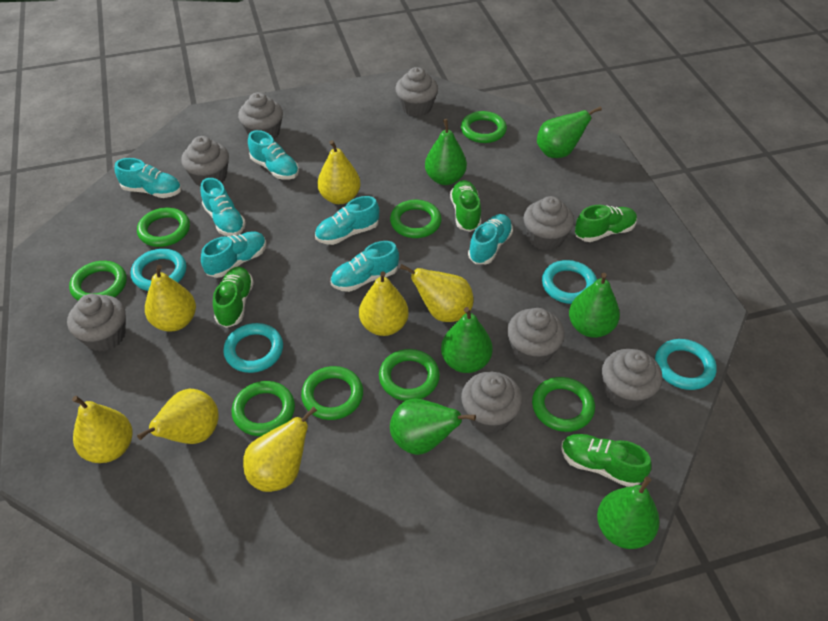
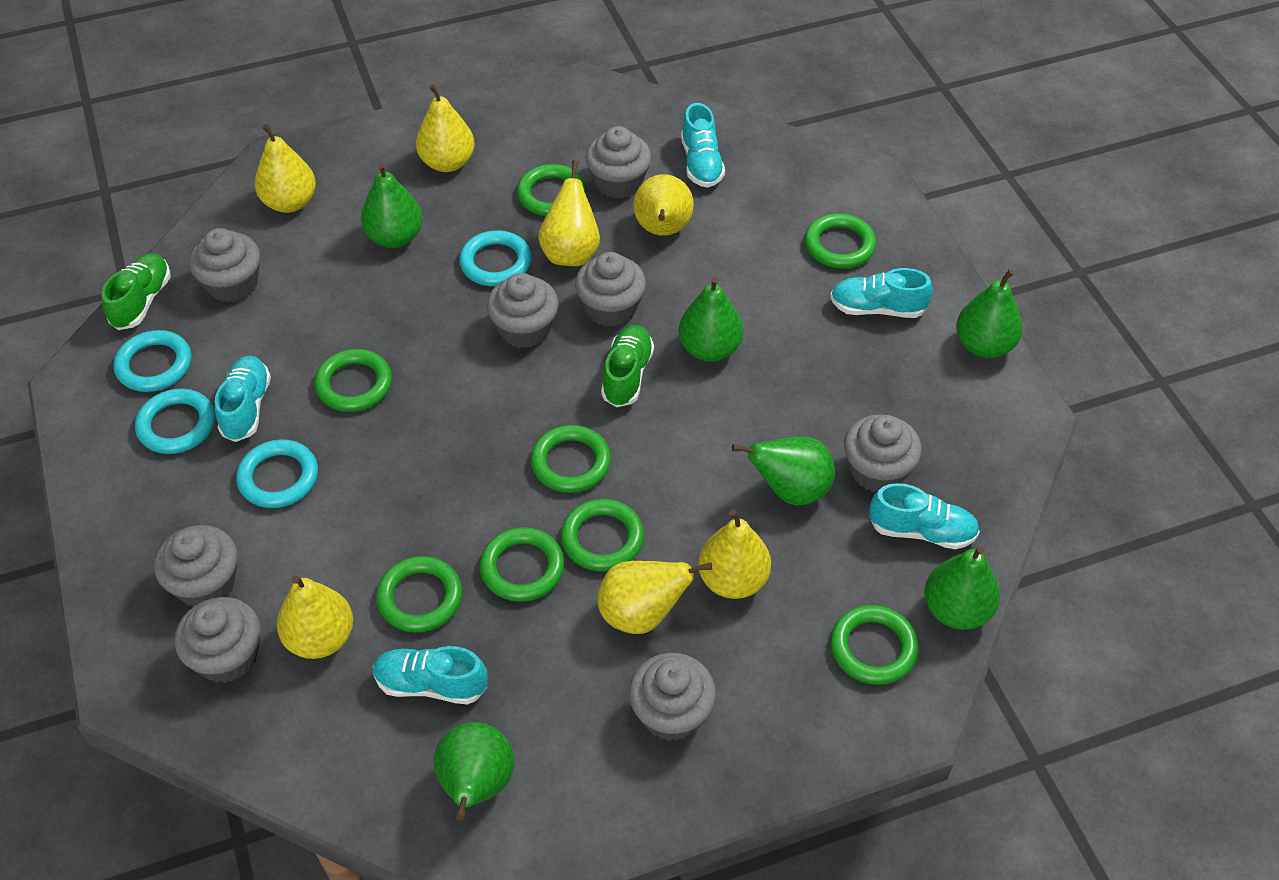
green shoe: 4 -> 2
turquoise shoe: 7 -> 5

